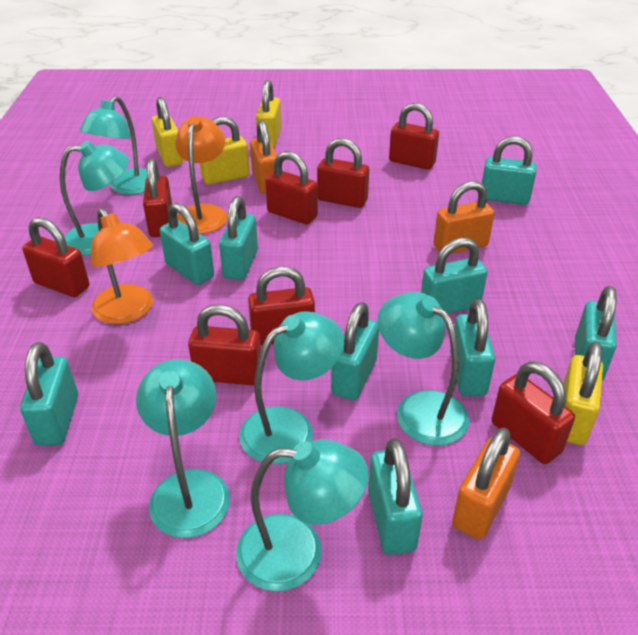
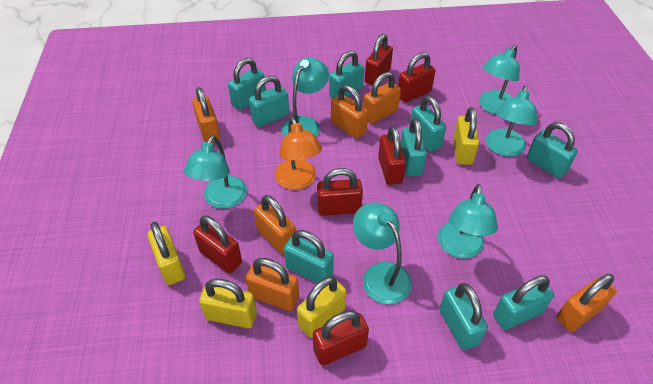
orange lamp: 2 -> 1
orange padlock: 3 -> 6
red padlock: 8 -> 6

